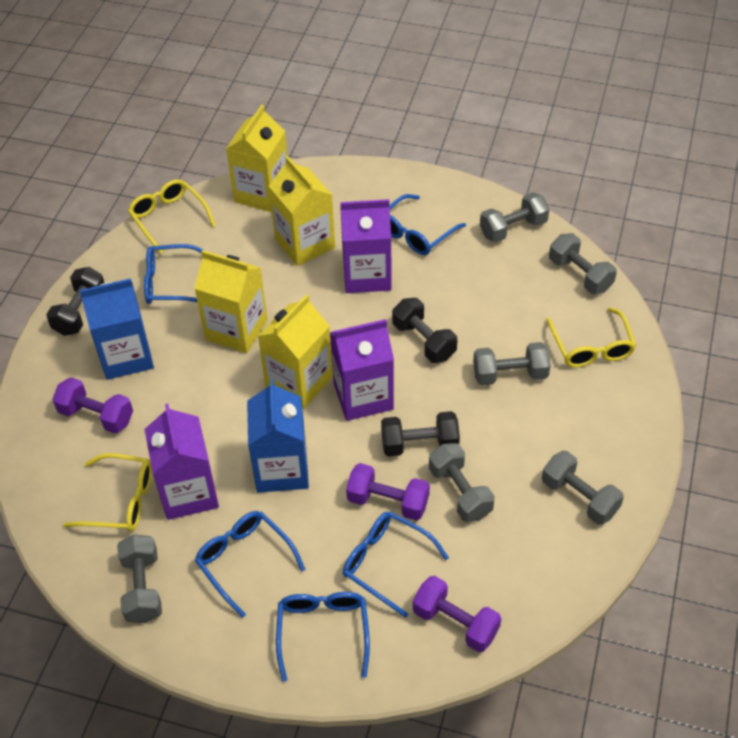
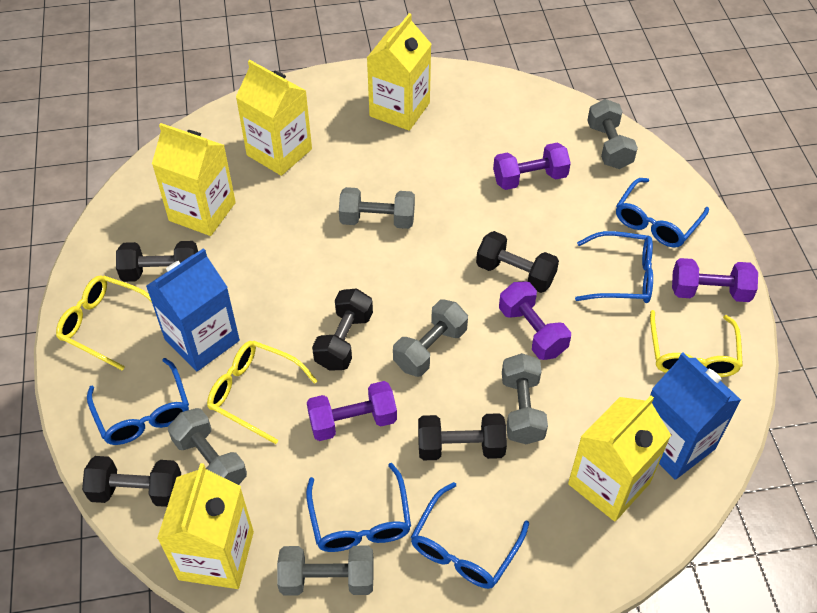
black dumbbell: 3 -> 5
purple carton: 3 -> 0
purple dumbbell: 3 -> 4
yellow carton: 4 -> 5

